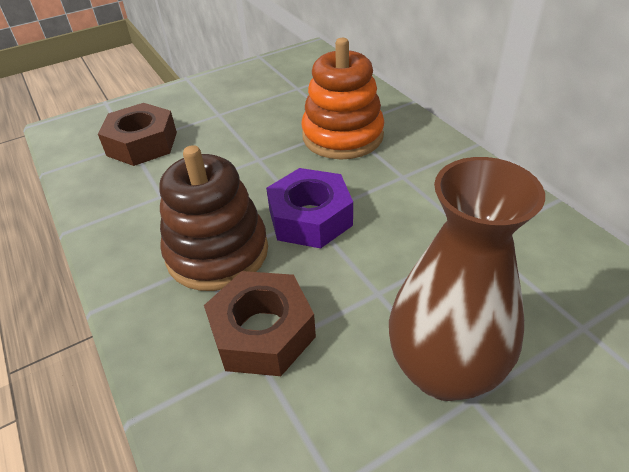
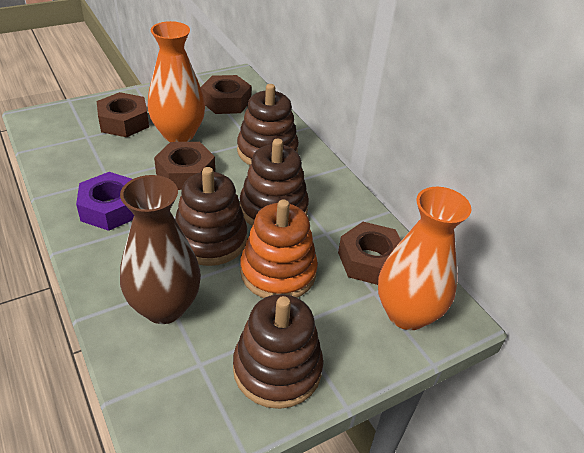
brown nut: 2 -> 4
brown stacking toy: 1 -> 4
orange vase: 0 -> 2

